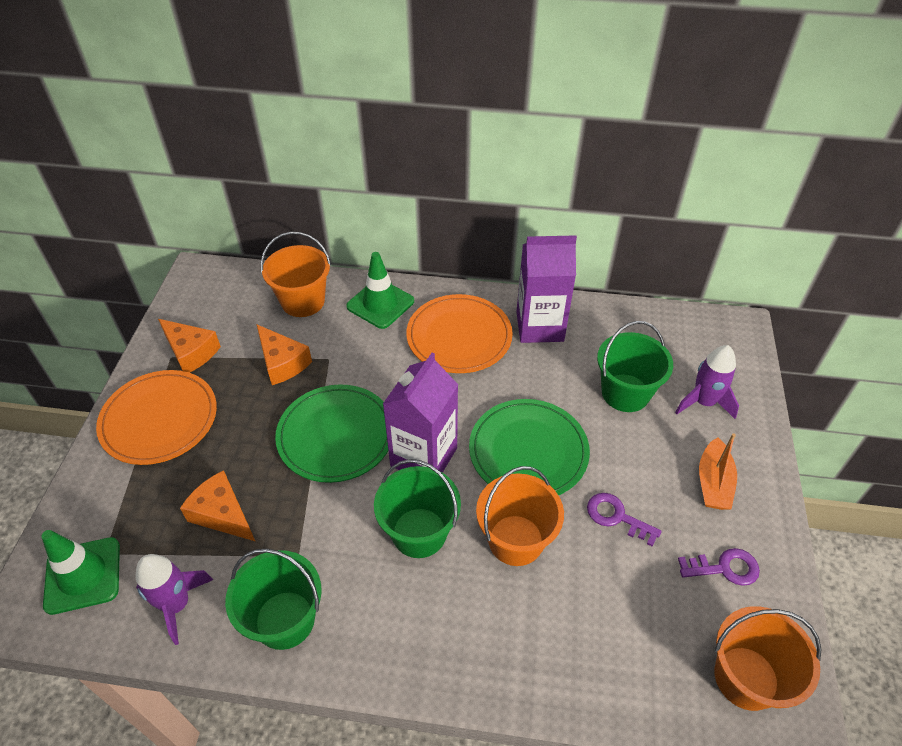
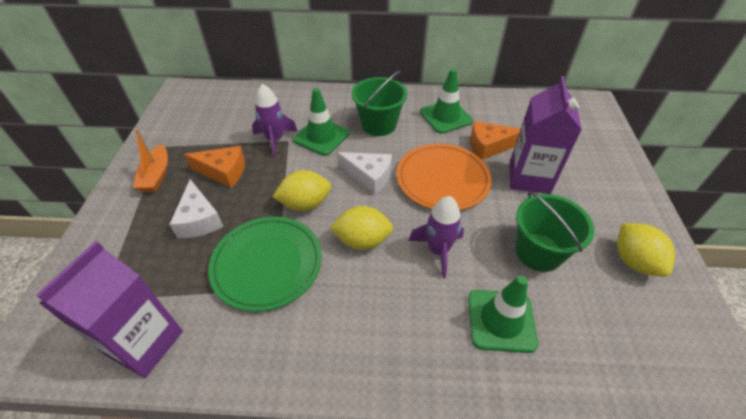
green bucket: 3 -> 2
green plate: 2 -> 1
green traffic cone: 2 -> 3
orange bucket: 3 -> 0
orange cheese: 3 -> 2
orange plate: 2 -> 1
purple key: 2 -> 0
white cheese: 0 -> 2
yellow lemon: 0 -> 3

